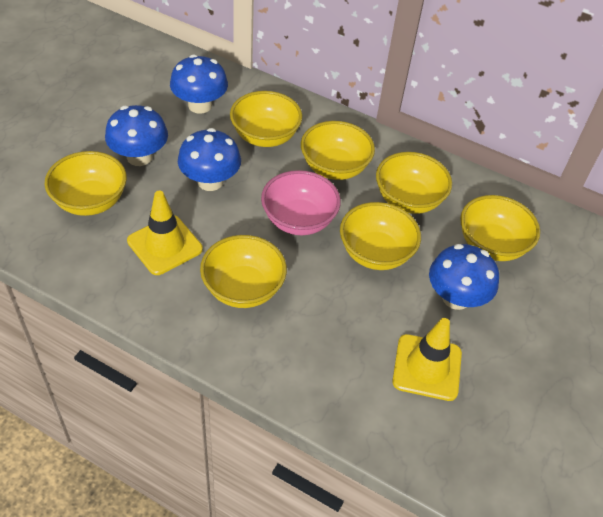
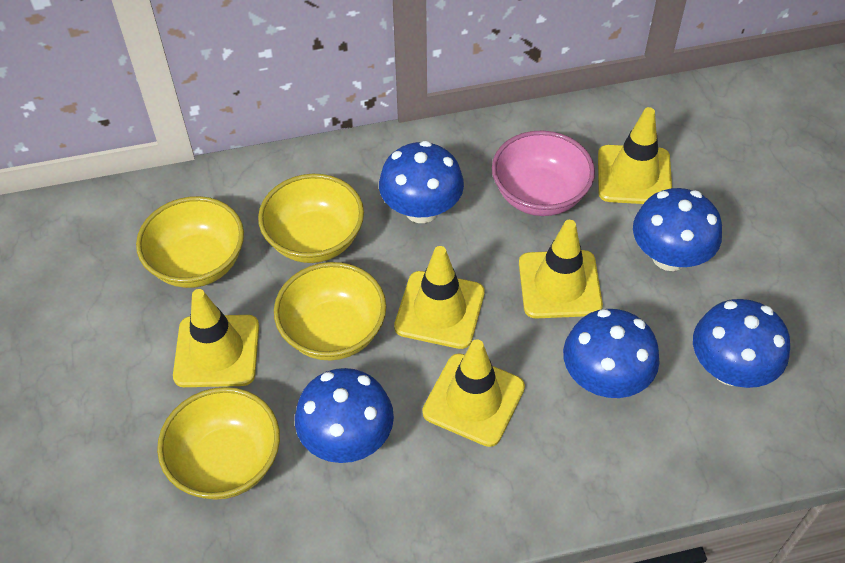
blue mushroom: 4 -> 5
yellow bowl: 7 -> 4
yellow traffic cone: 2 -> 5

